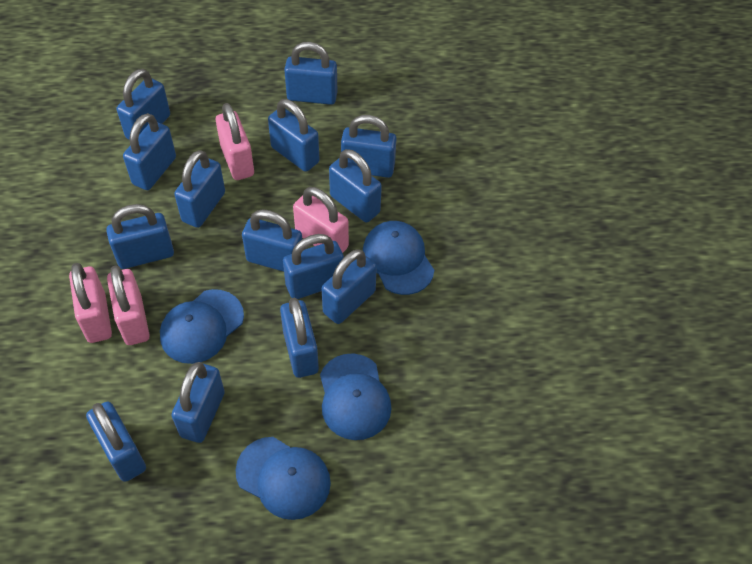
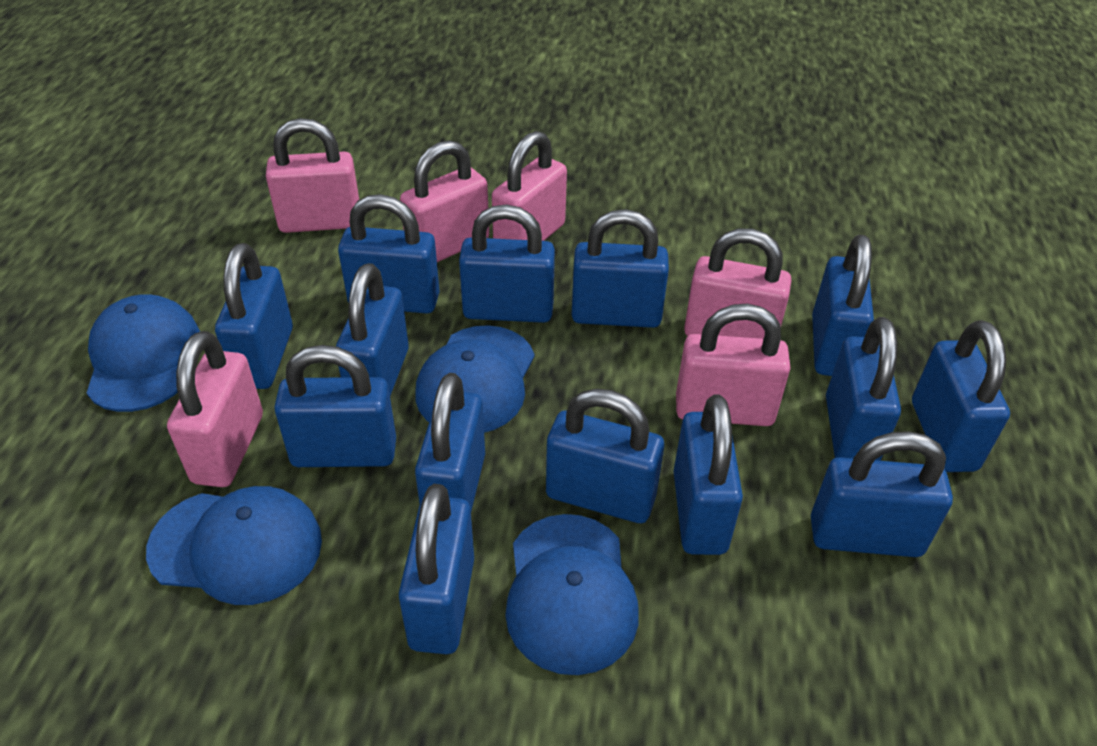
pink padlock: 4 -> 6

